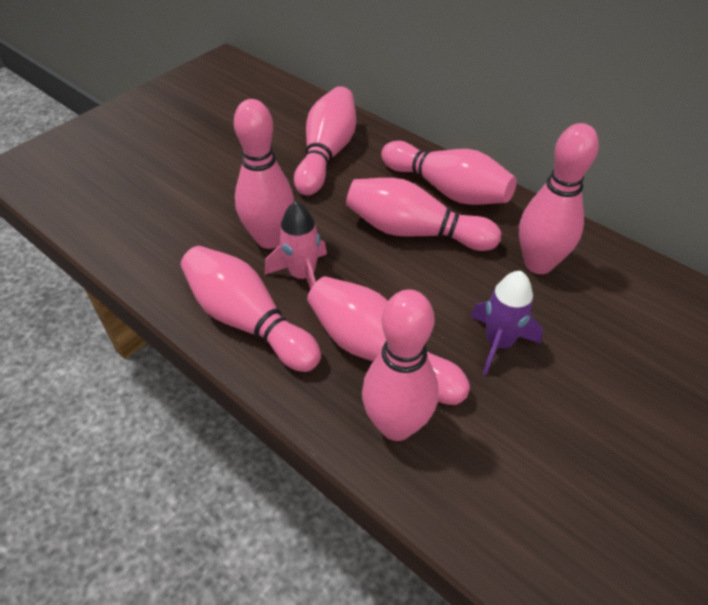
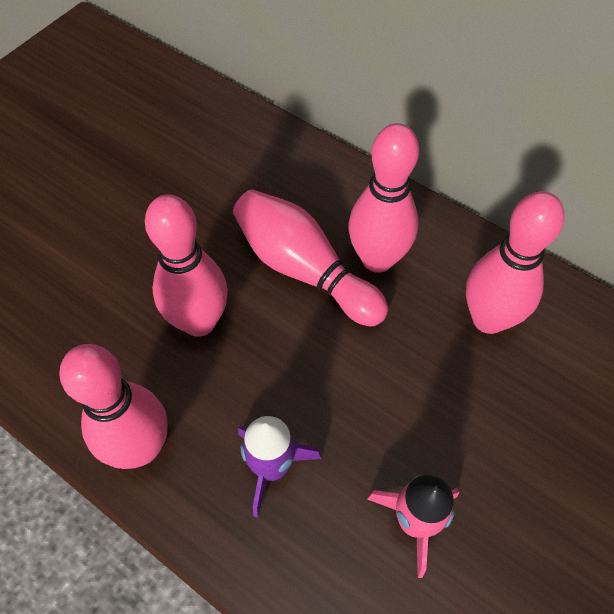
pink bowling pin: 8 -> 5

